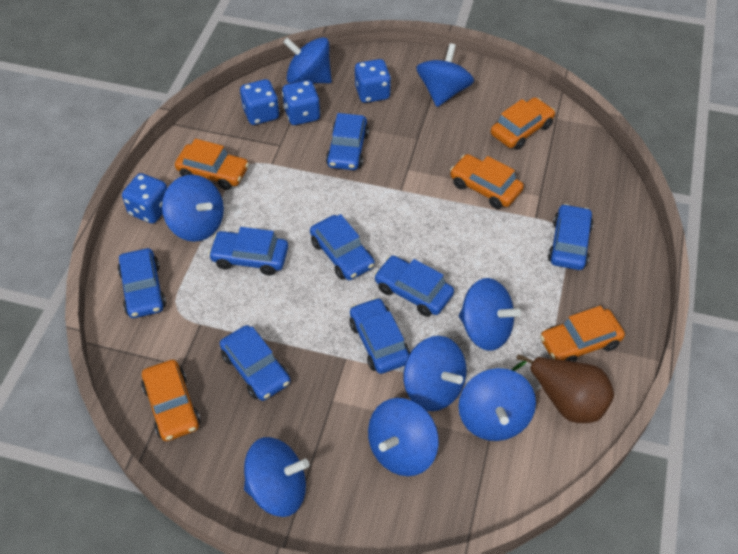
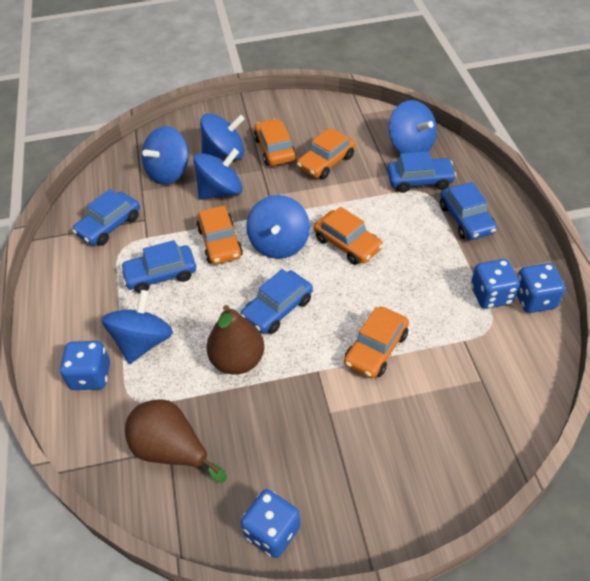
blue car: 8 -> 5
blue spinning top: 8 -> 6
brown pear: 1 -> 2

